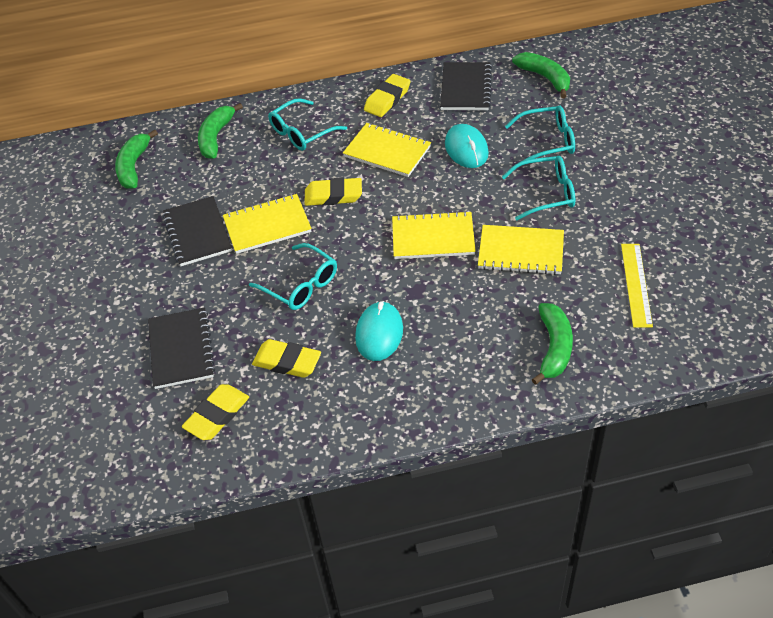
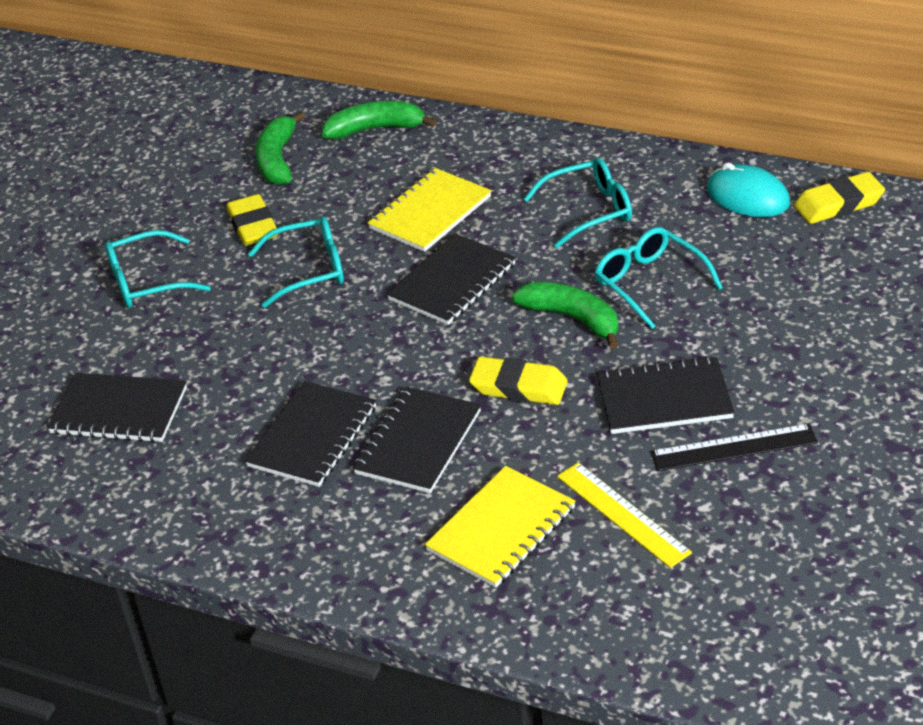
black notebook: 3 -> 5
black ruler: 0 -> 1
green banana: 4 -> 3
turquoise mouse: 2 -> 1
yellow eraser: 4 -> 3
yellow notebook: 4 -> 2

